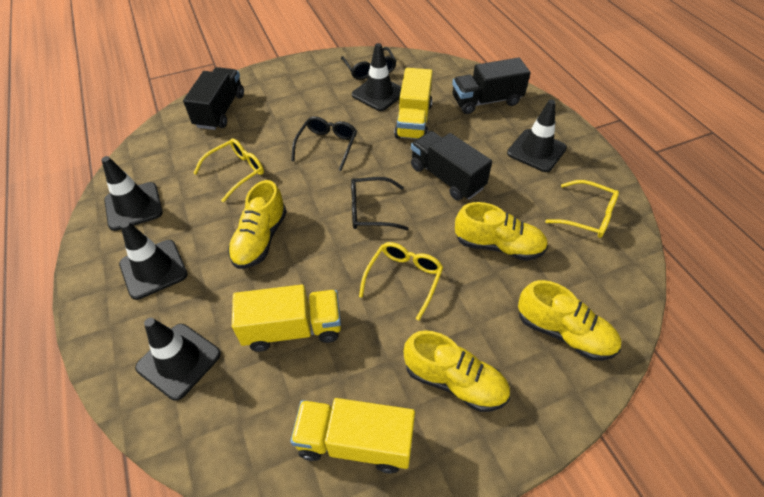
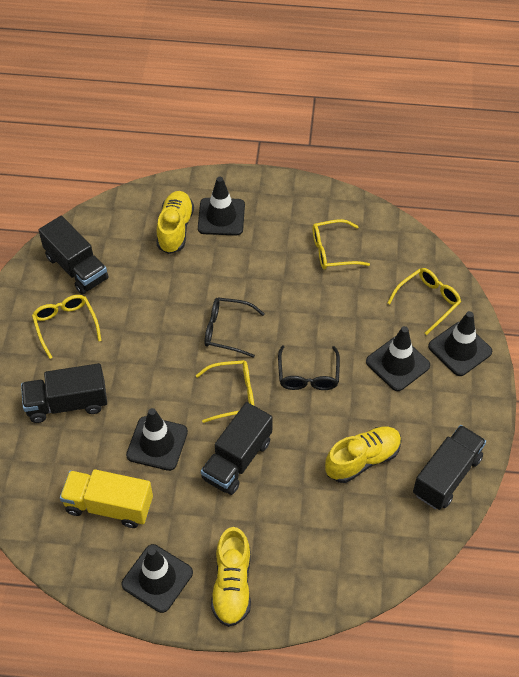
black glasses: 3 -> 2
black truck: 3 -> 4
yellow glasses: 3 -> 4
yellow shoe: 4 -> 3
yellow truck: 3 -> 1

